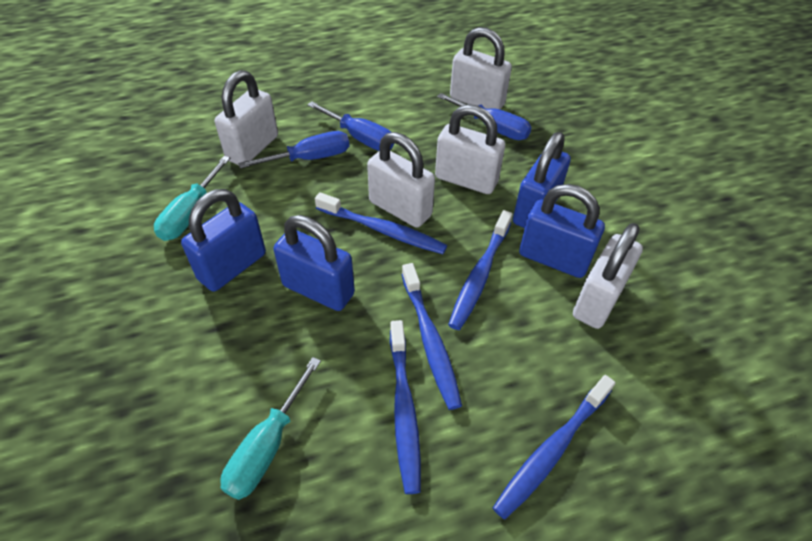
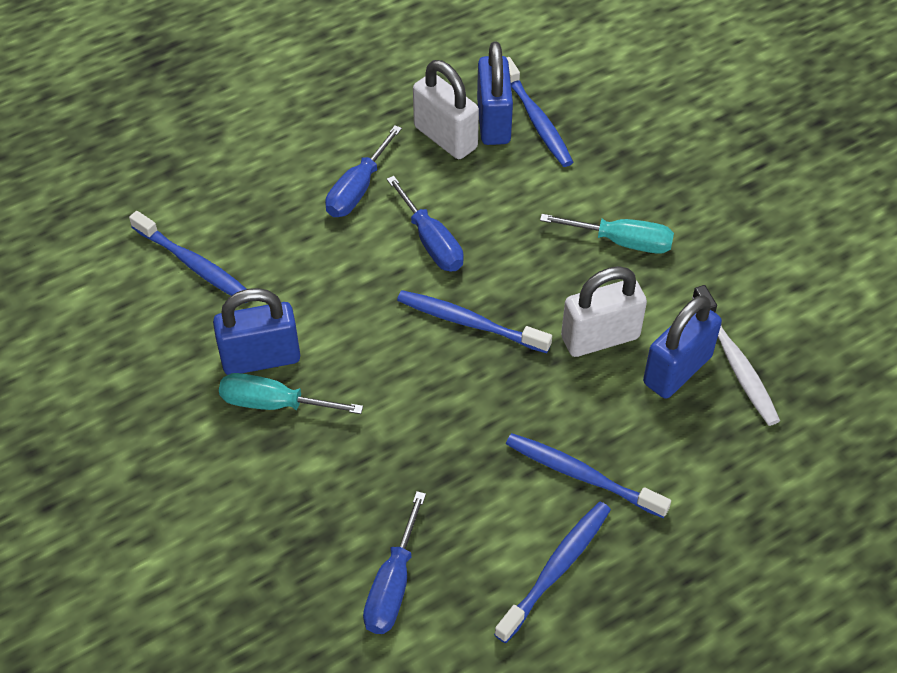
blue padlock: 4 -> 3
white padlock: 5 -> 2
white toothbrush: 0 -> 1

